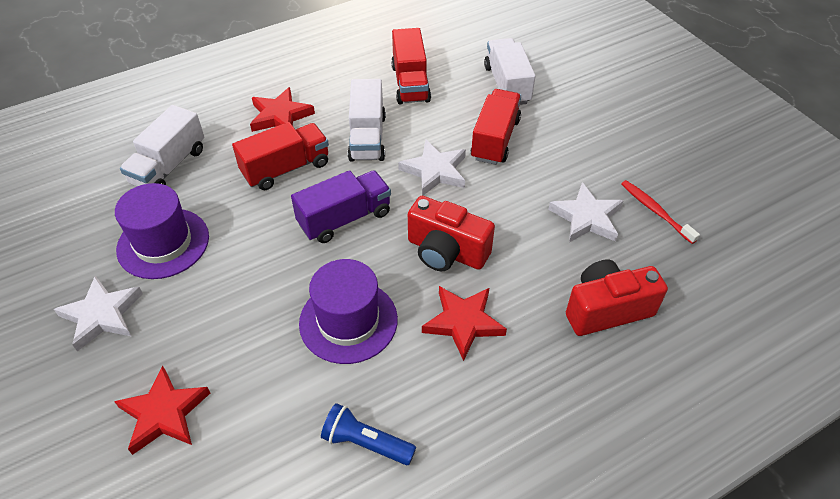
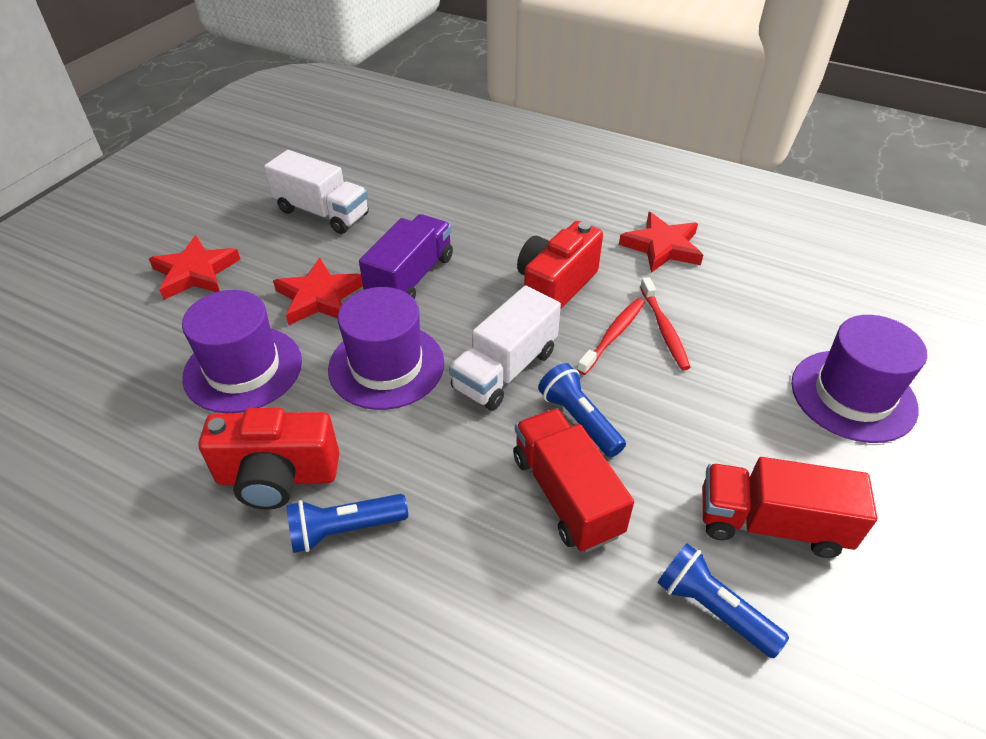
blue flashlight: 1 -> 3
purple hat: 2 -> 3
red toothbrush: 1 -> 2
red truck: 3 -> 2
white star: 3 -> 0
white truck: 3 -> 2

